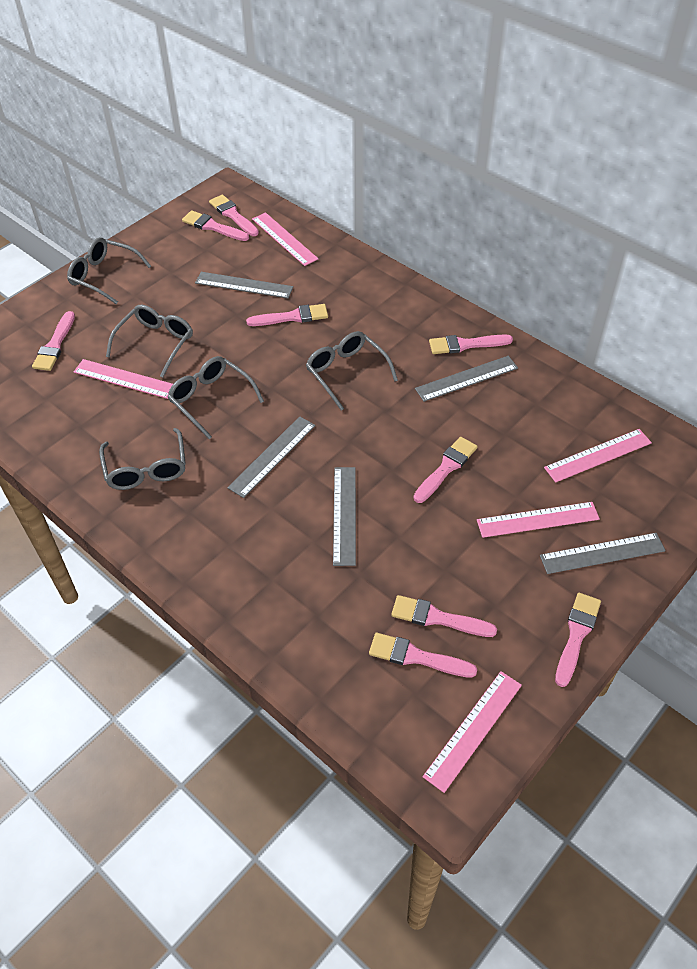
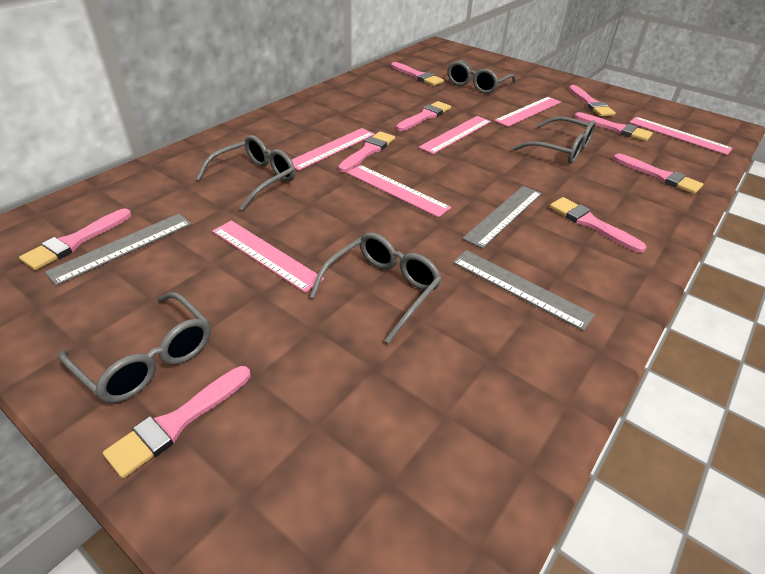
grey ruler: 5 -> 3
pink ruler: 5 -> 6

